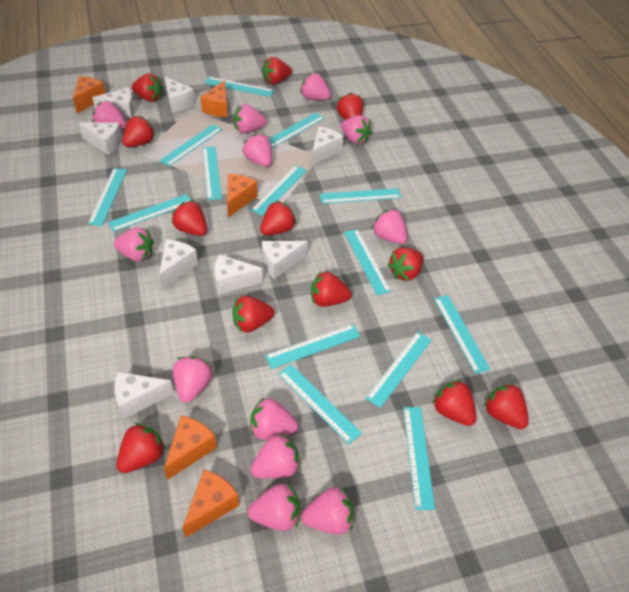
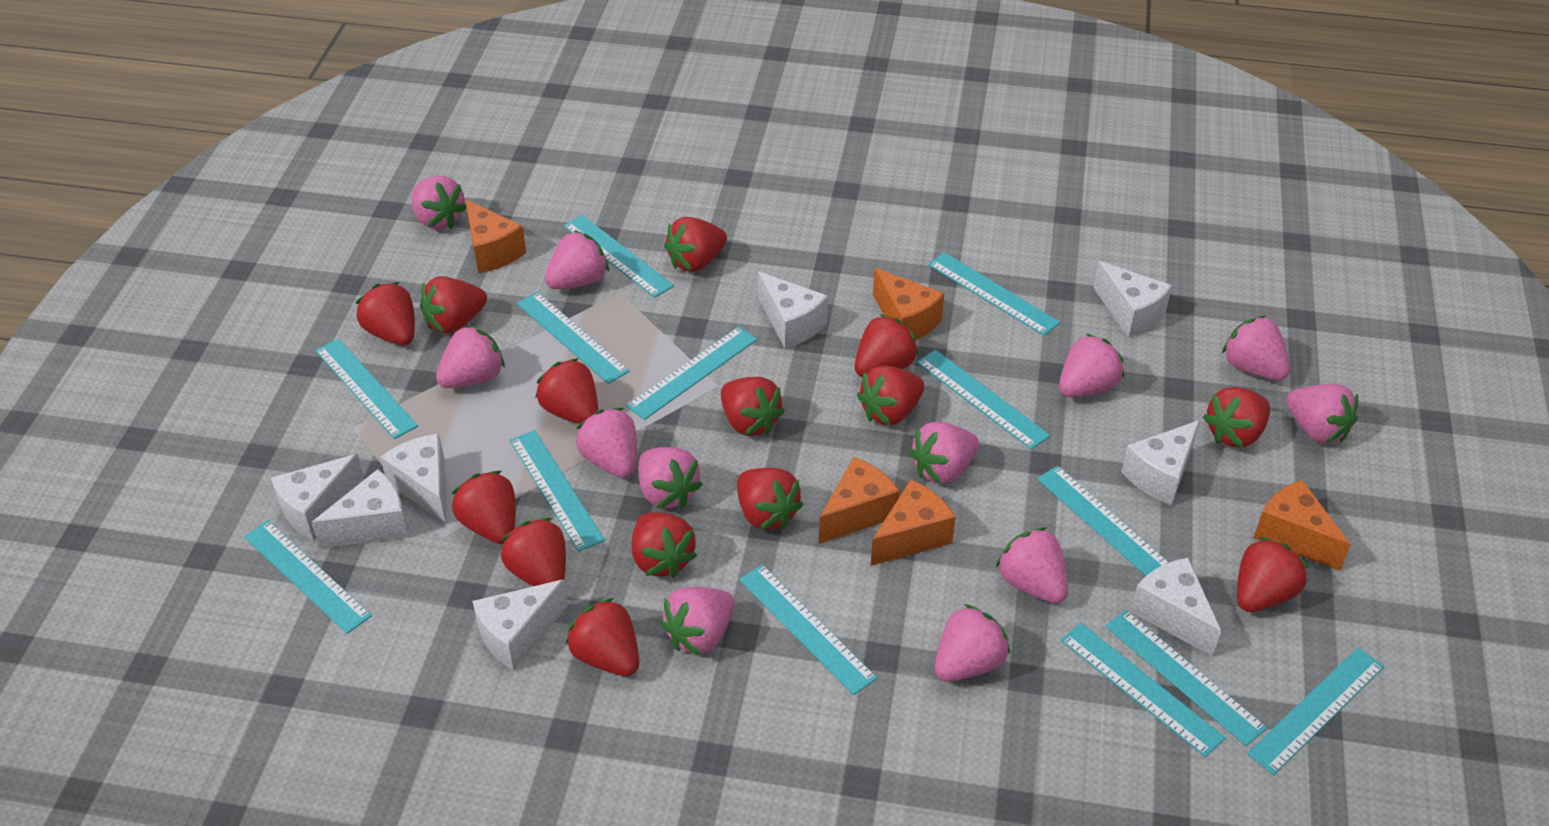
red strawberry: 12 -> 14
turquoise ruler: 14 -> 13

